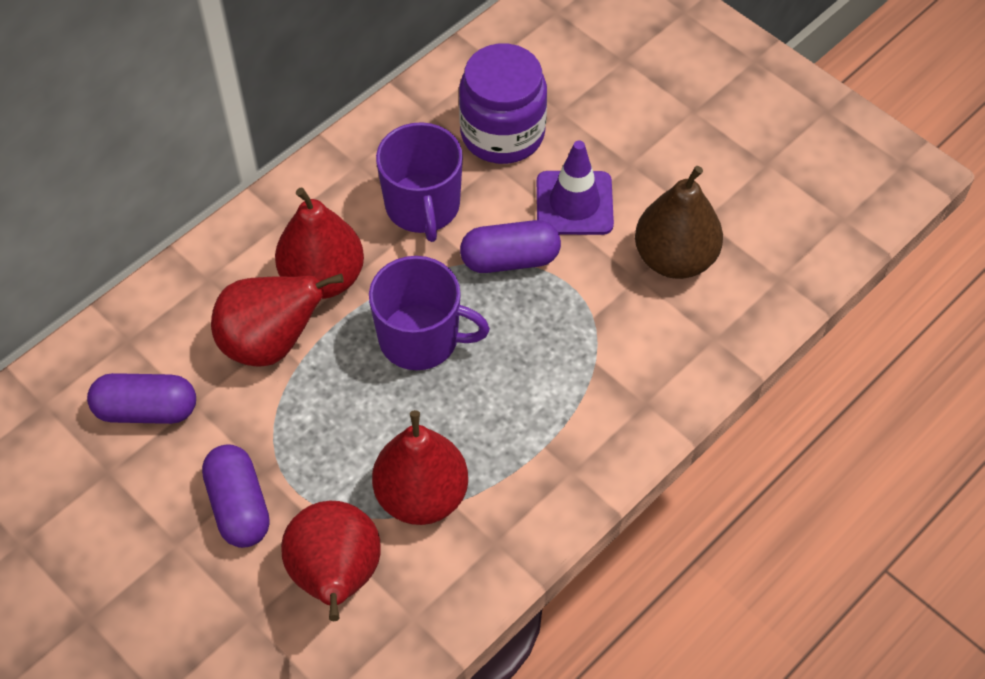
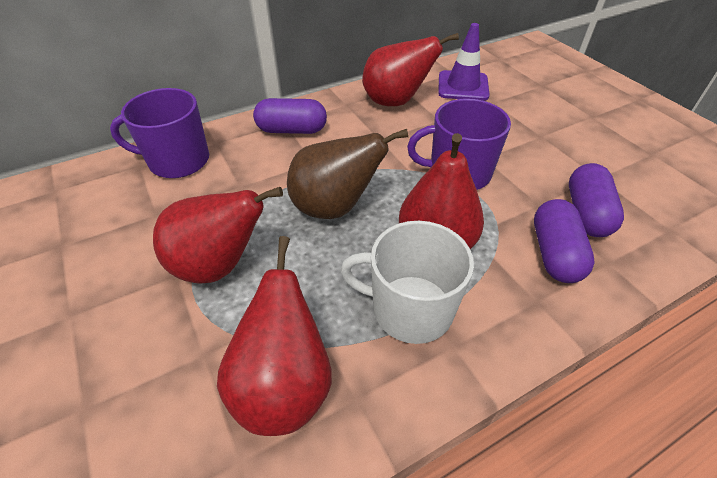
purple jar: 1 -> 0
white mug: 0 -> 1

